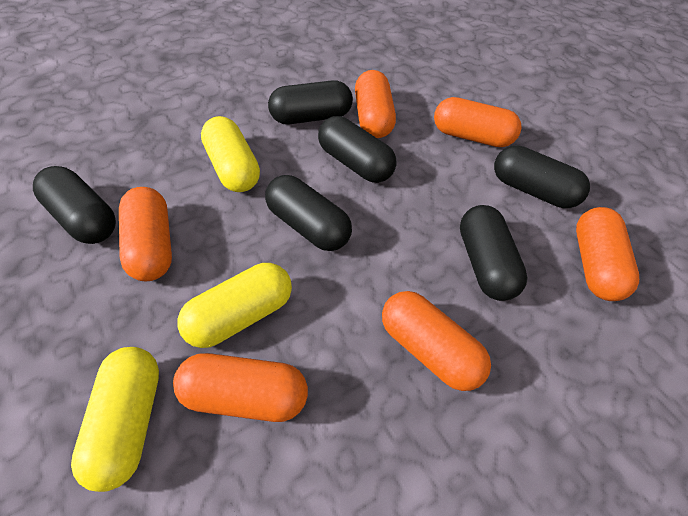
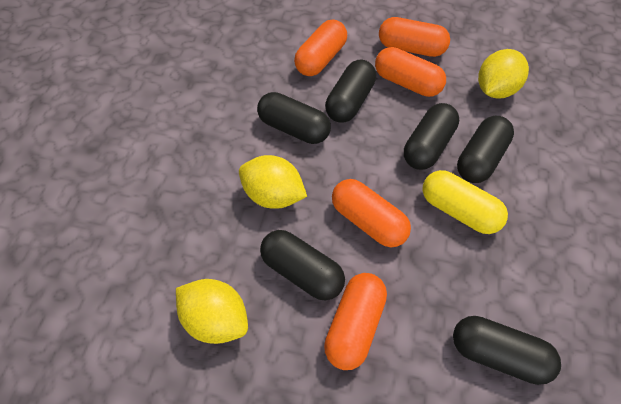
orange capsule: 6 -> 5
yellow capsule: 3 -> 1
yellow lemon: 0 -> 3

